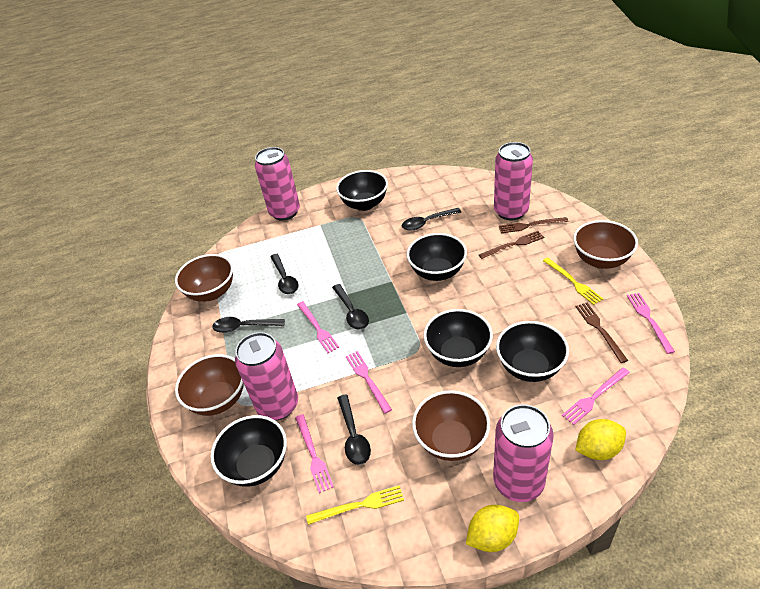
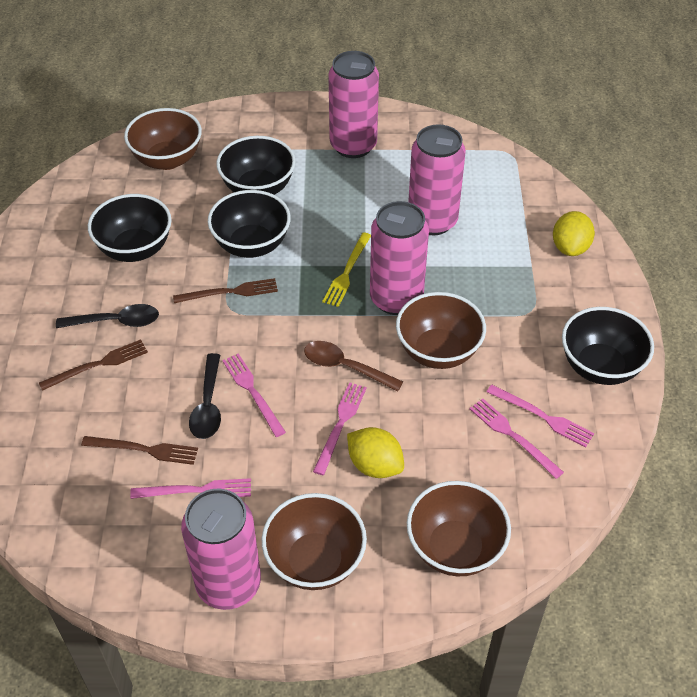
black bowl: 5 -> 4
black spoon: 5 -> 2
brown spoon: 0 -> 1
yellow fork: 2 -> 1

